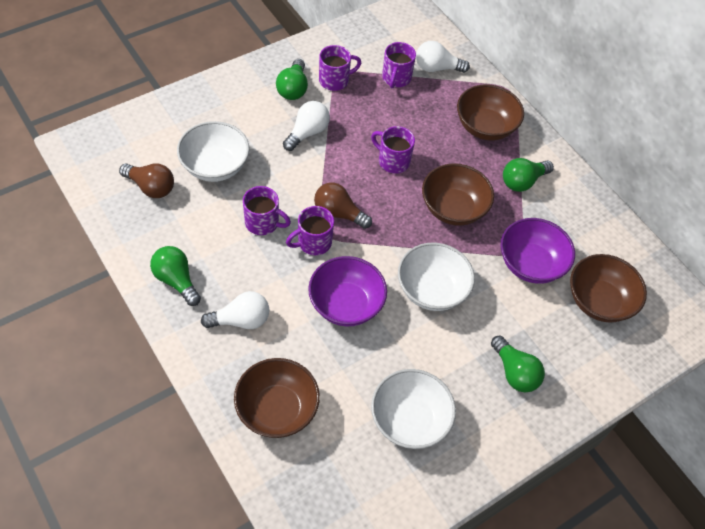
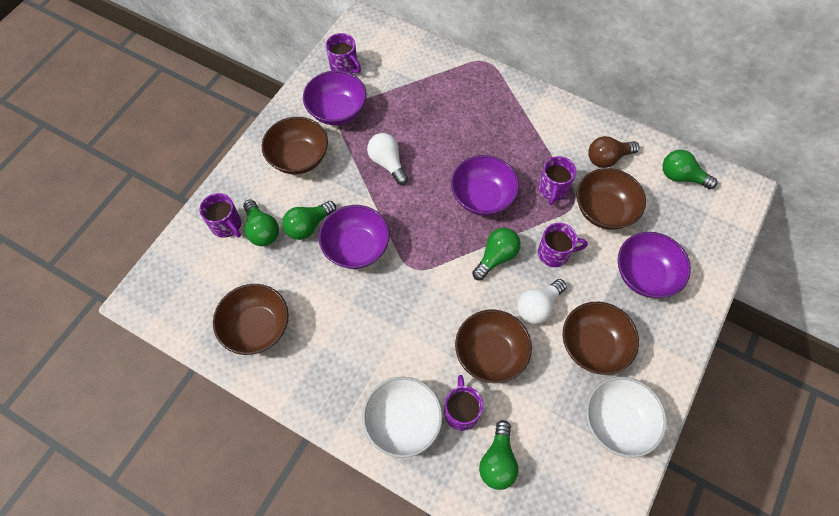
brown bowl: 4 -> 5
brown light bulb: 2 -> 1
green light bulb: 4 -> 5
purple bowl: 2 -> 4
white bowl: 3 -> 2
white light bulb: 3 -> 2

